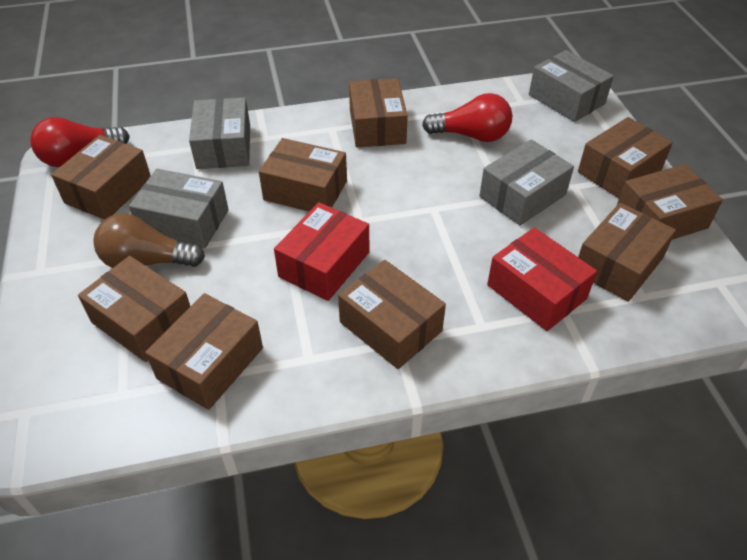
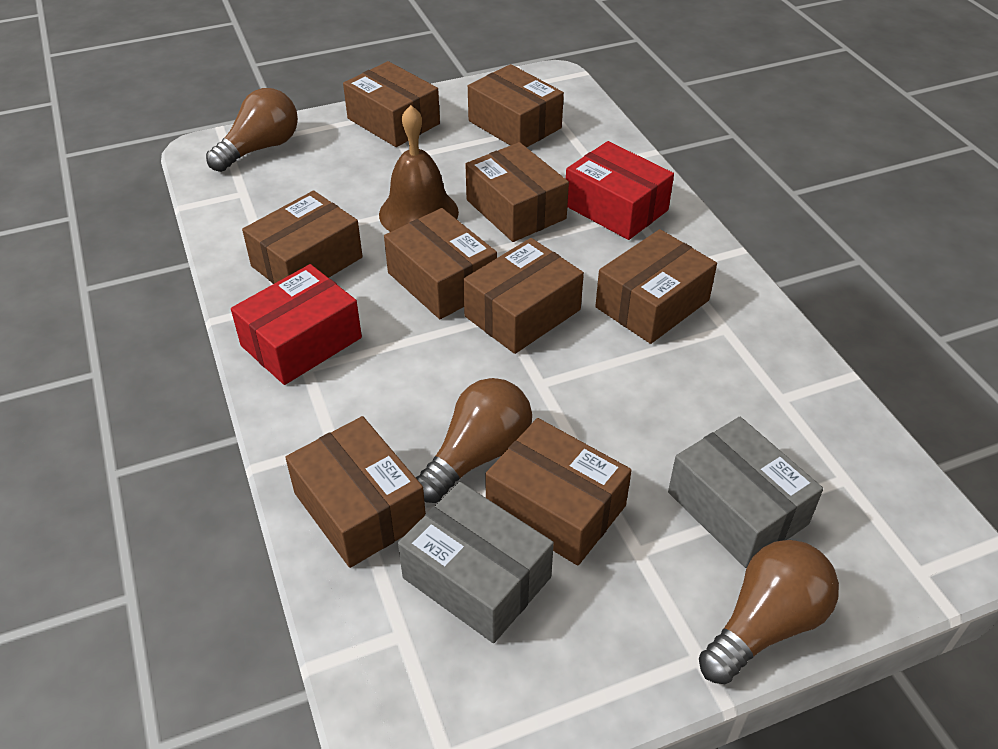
brown bell: 0 -> 1
brown light bulb: 1 -> 3
grey box: 4 -> 2
red light bulb: 2 -> 0

